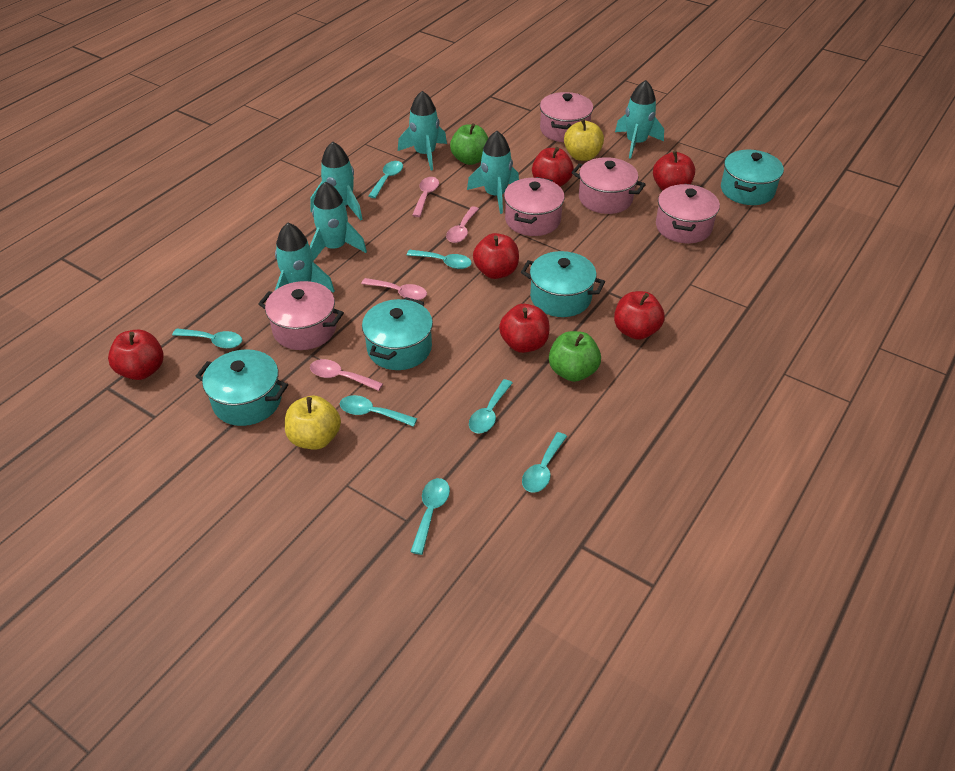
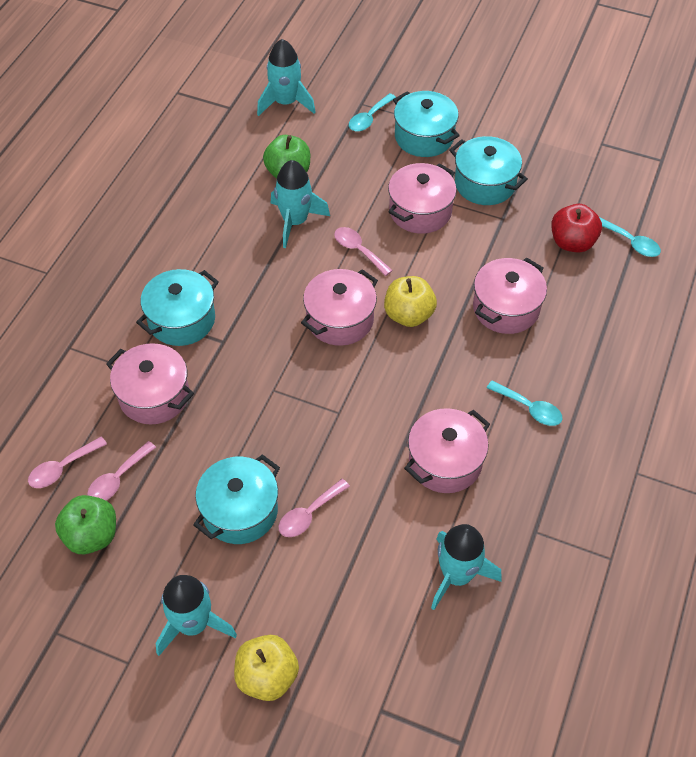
red apple: 6 -> 1
turquoise rocket: 6 -> 4
turquoise spoon: 7 -> 3

